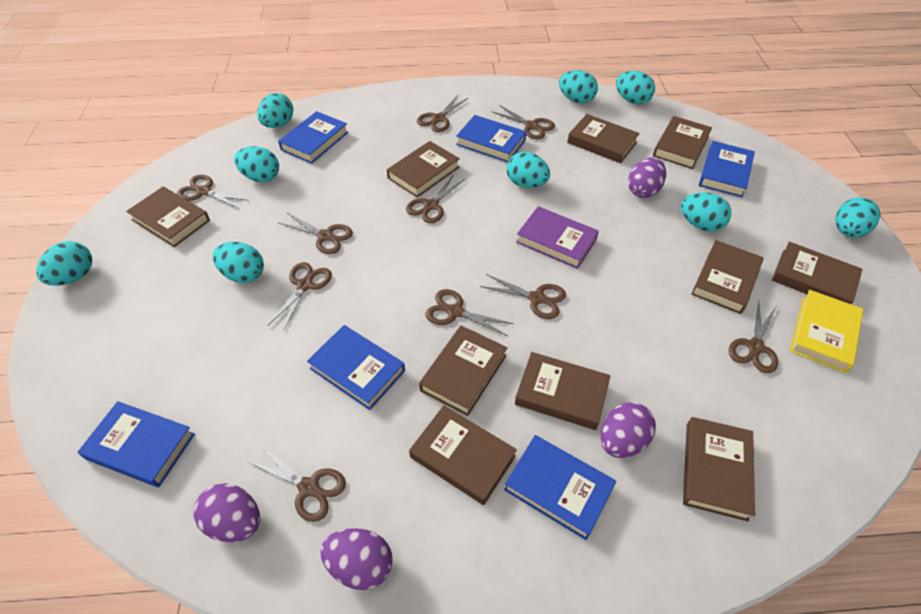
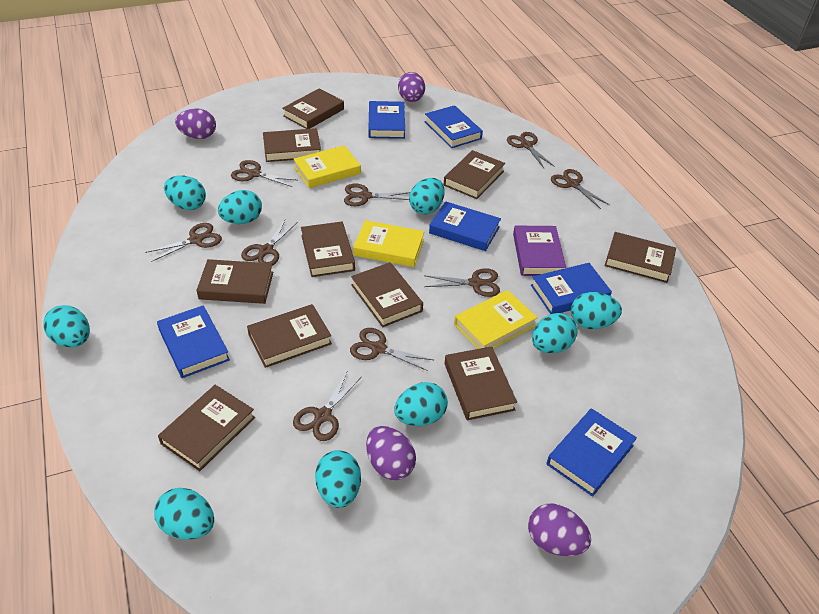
brown scissors: 10 -> 9
yellow book: 1 -> 3

